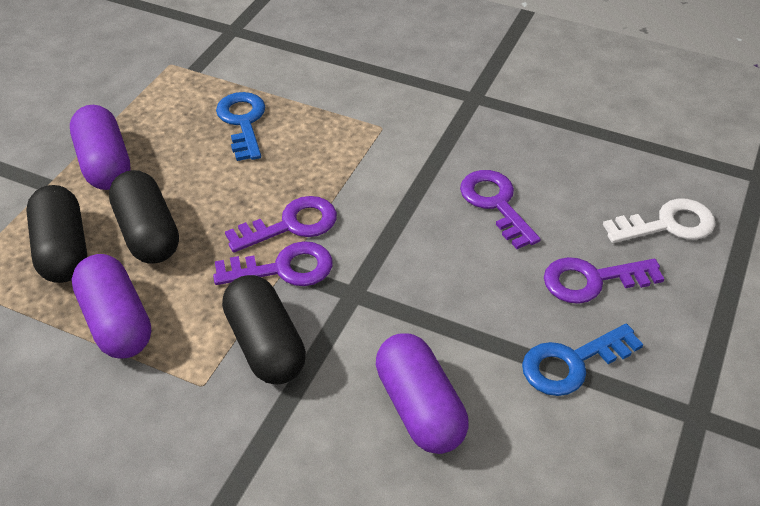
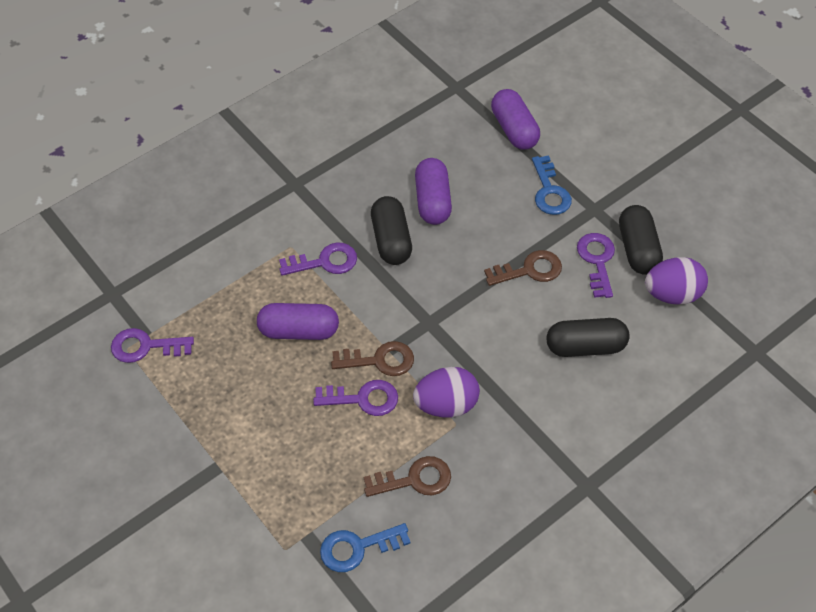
brown key: 0 -> 3
purple egg: 0 -> 2
white key: 1 -> 0

